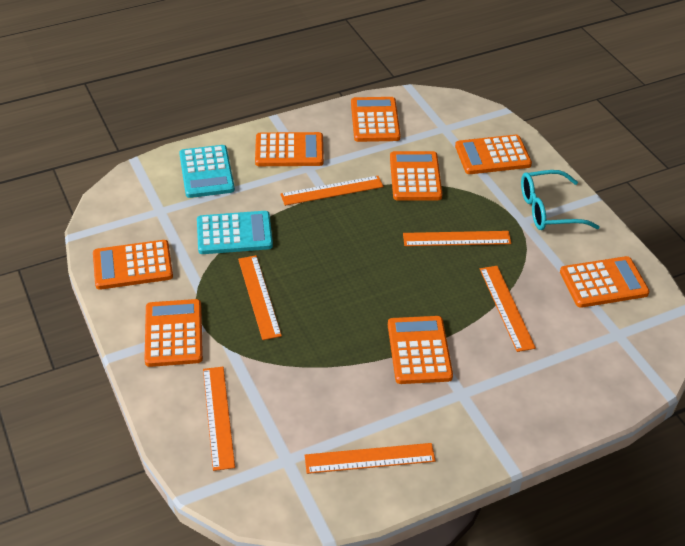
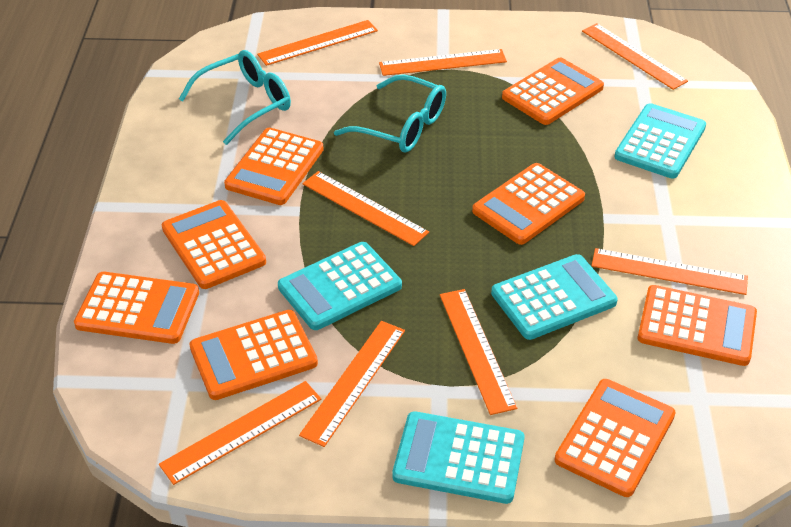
orange ruler: 6 -> 8
turquoise calculator: 2 -> 4
turquoise glasses: 1 -> 2

